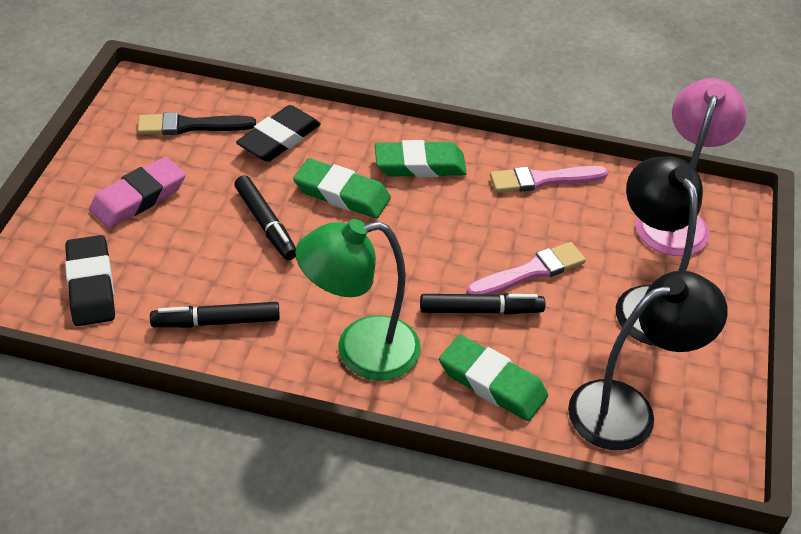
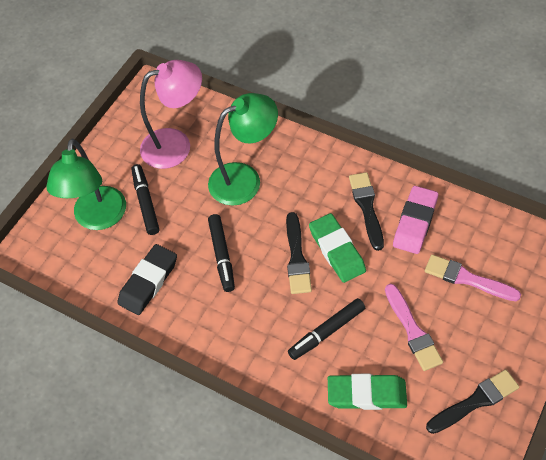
black brush: 1 -> 3
black eraser: 2 -> 1
black lamp: 2 -> 0
green eraser: 3 -> 2
green lamp: 1 -> 2

